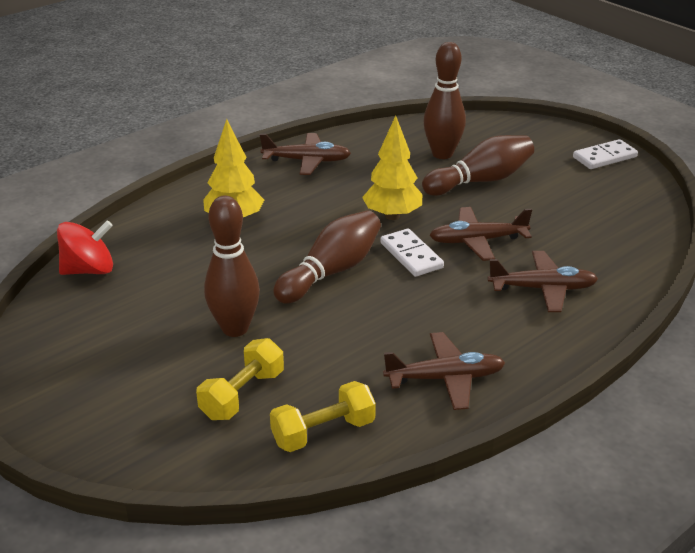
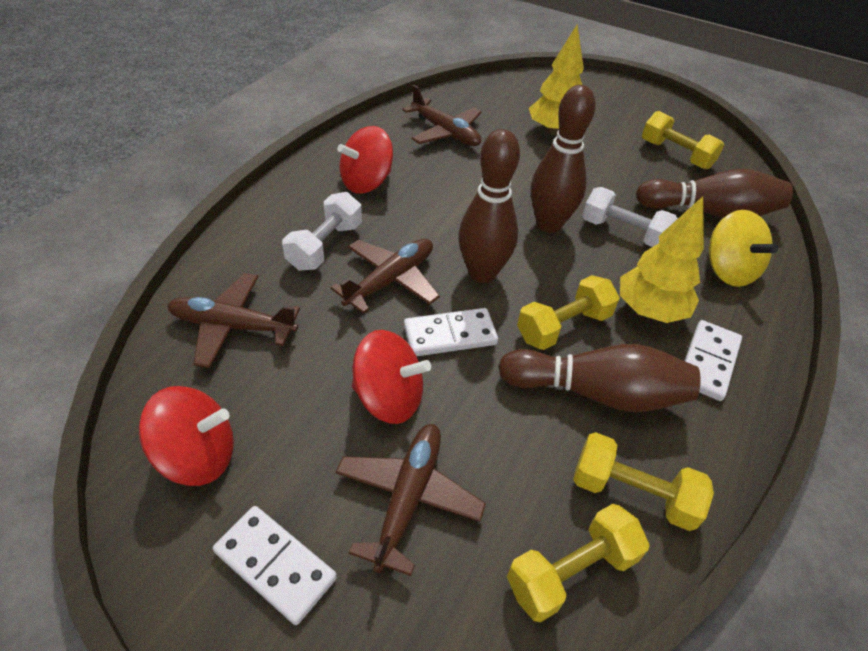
red spinning top: 1 -> 3
white domino: 2 -> 3
white dumbbell: 0 -> 2
yellow dumbbell: 2 -> 4
yellow spinning top: 0 -> 1

